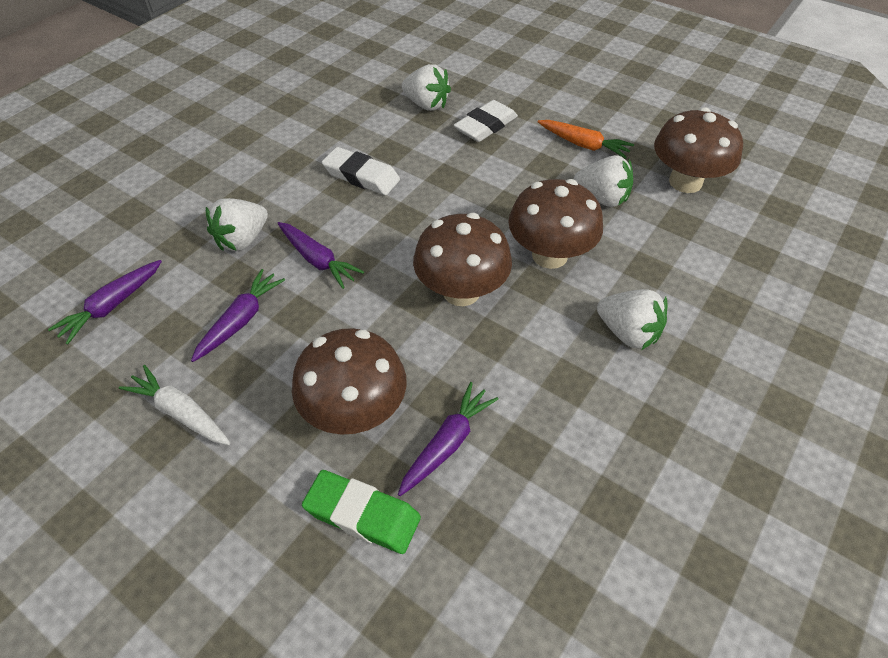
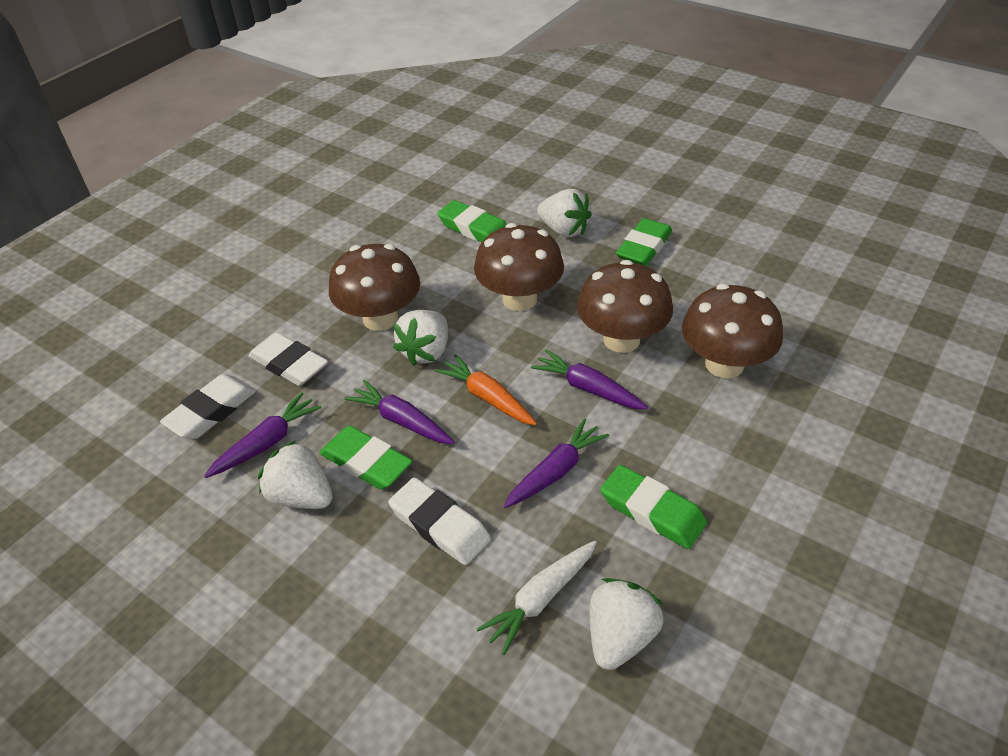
green eraser: 1 -> 4
white eraser: 2 -> 3

